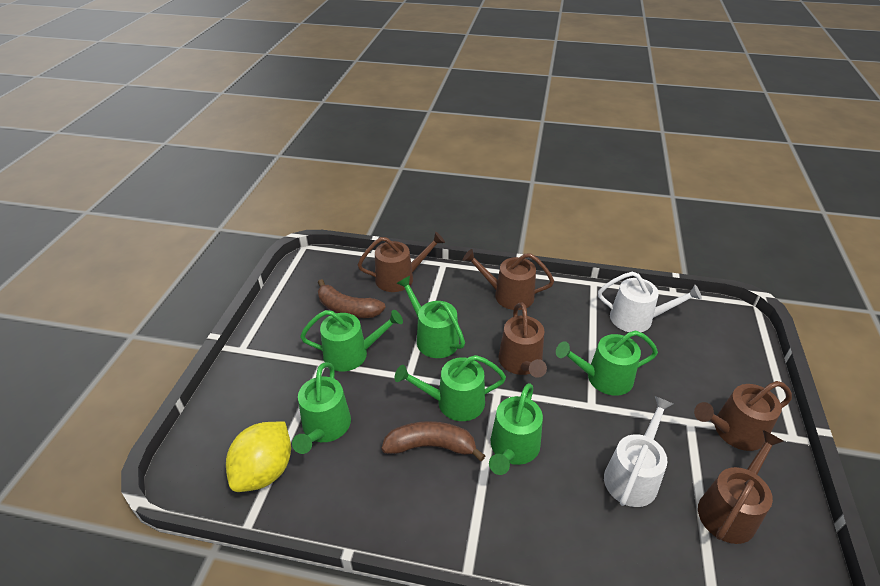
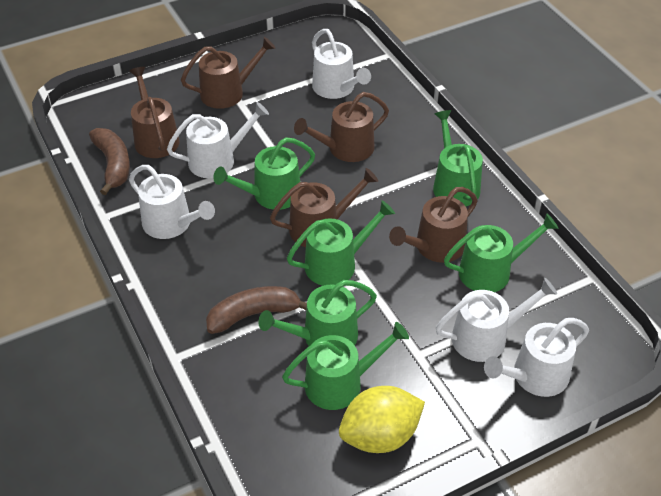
white watering can: 2 -> 5

